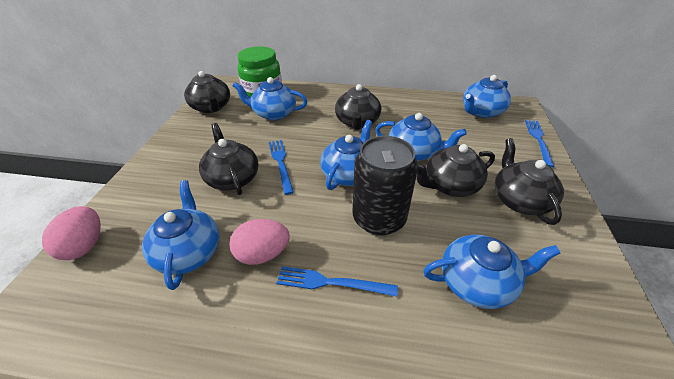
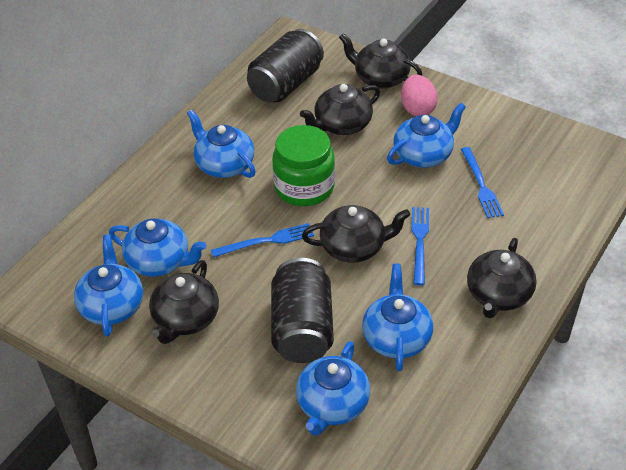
black can: 1 -> 2
pink egg: 2 -> 1

